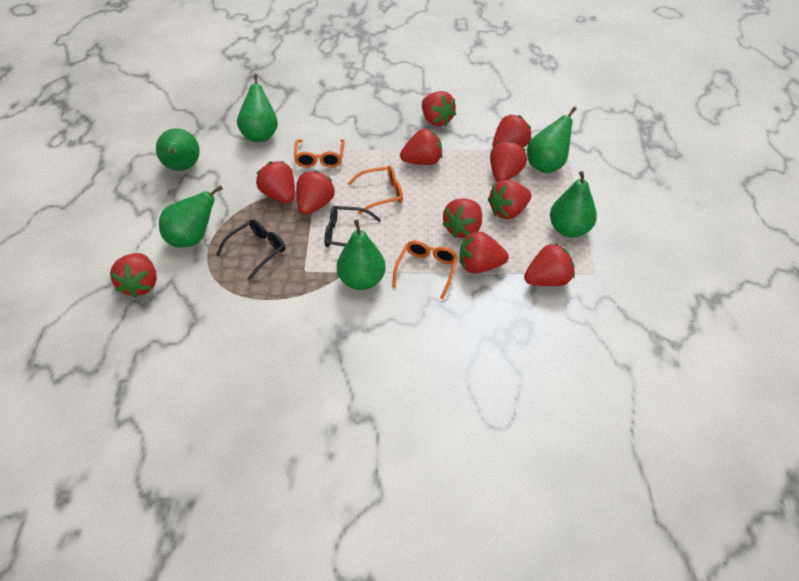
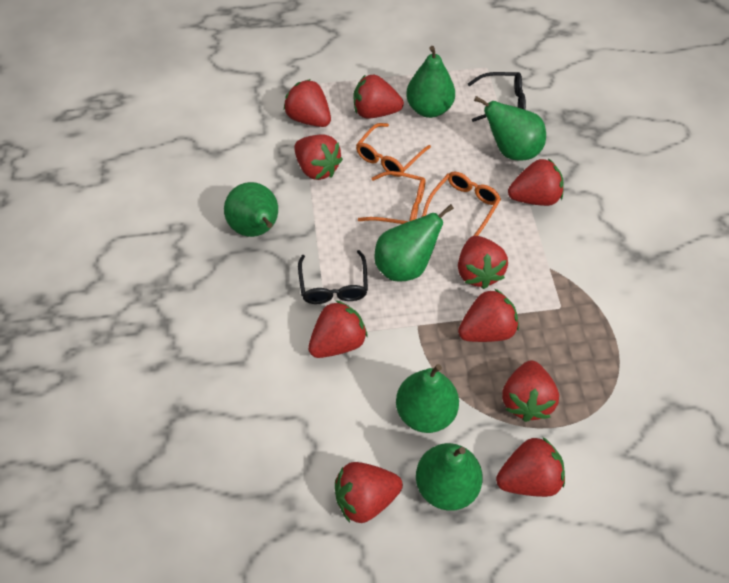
red strawberry: 11 -> 10

